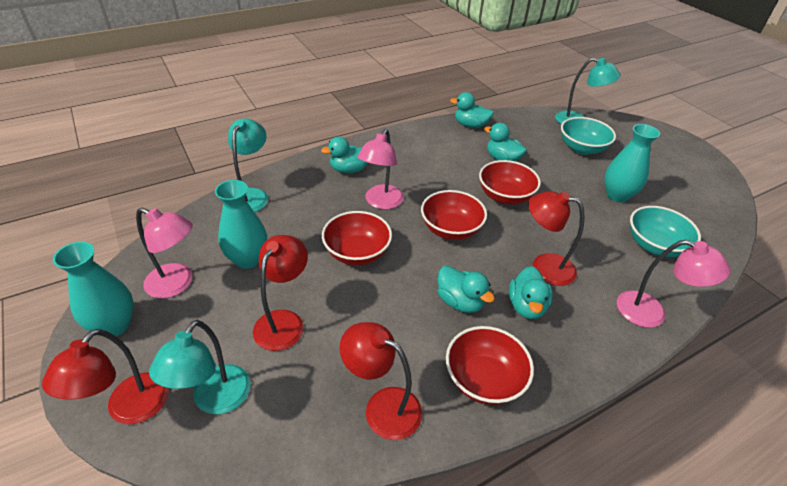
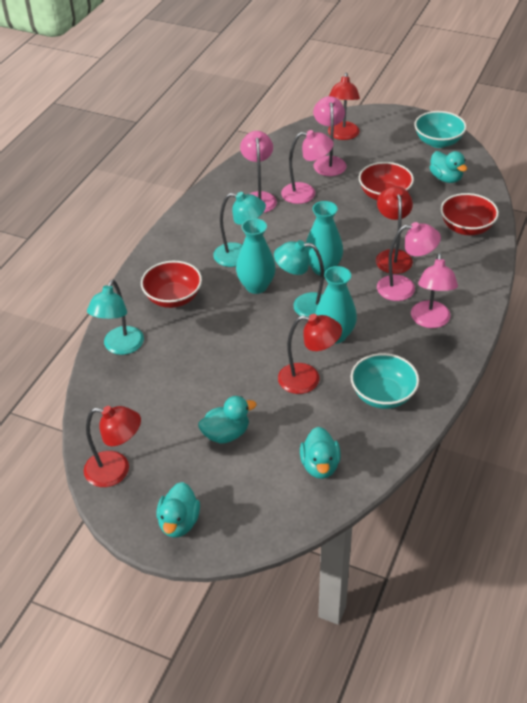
pink lamp: 3 -> 5
red bowl: 4 -> 3
turquoise duck: 5 -> 4

